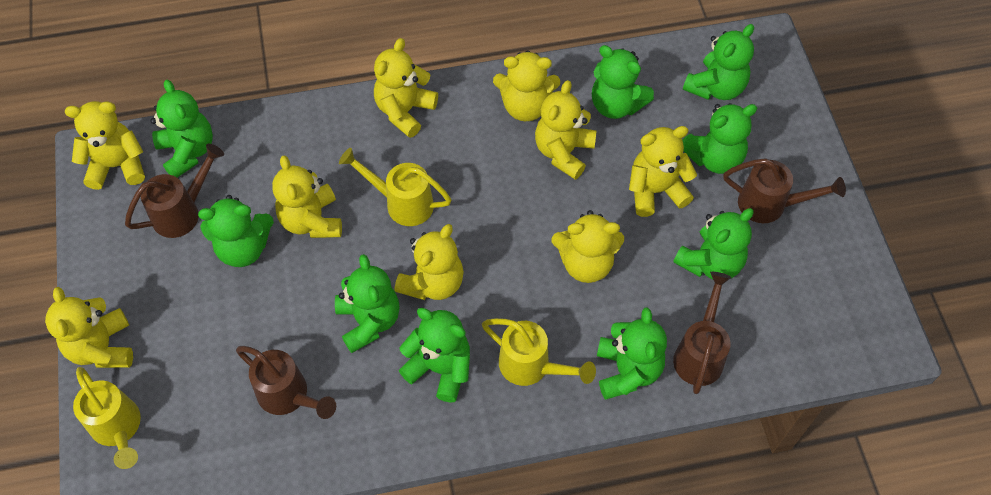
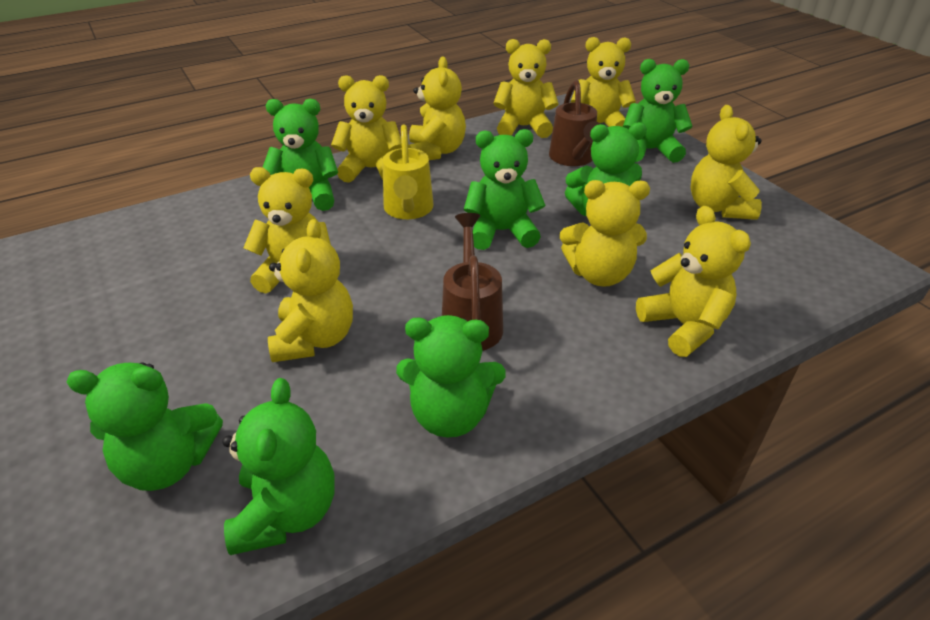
brown watering can: 4 -> 2
green teddy bear: 9 -> 7
yellow watering can: 3 -> 1

